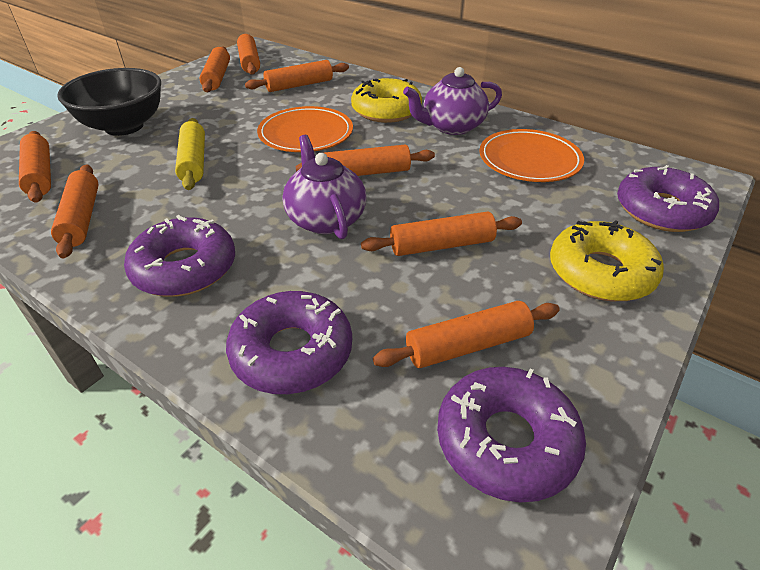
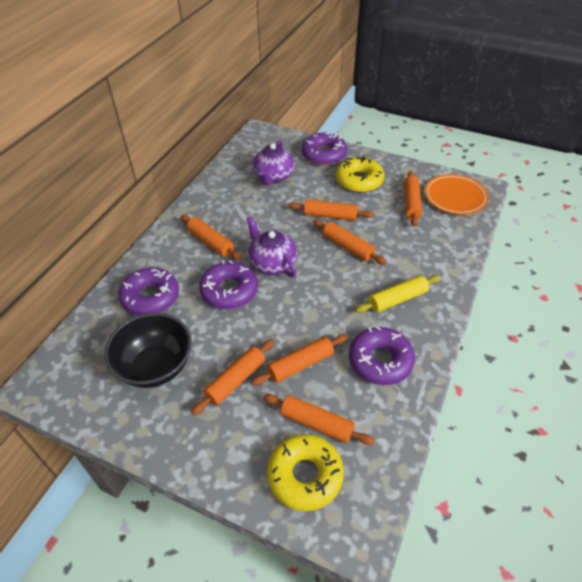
orange plate: 2 -> 1
orange rolling pin: 8 -> 7

